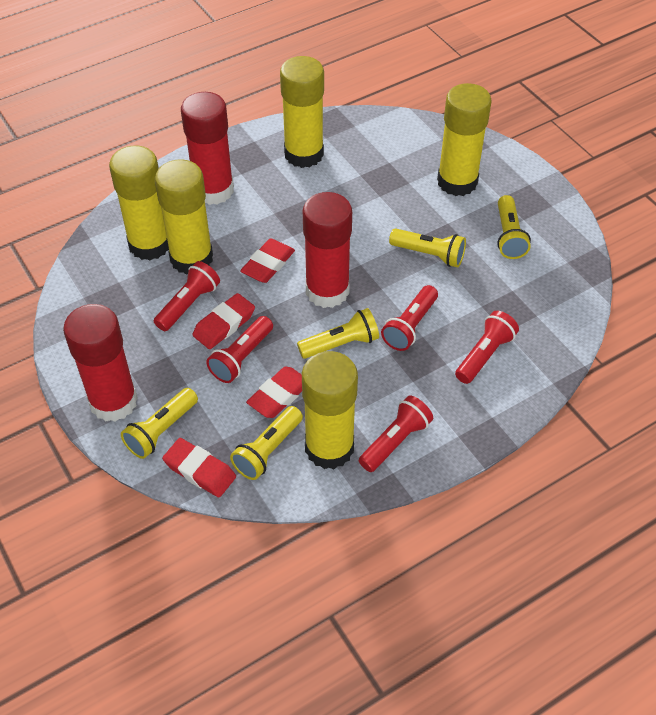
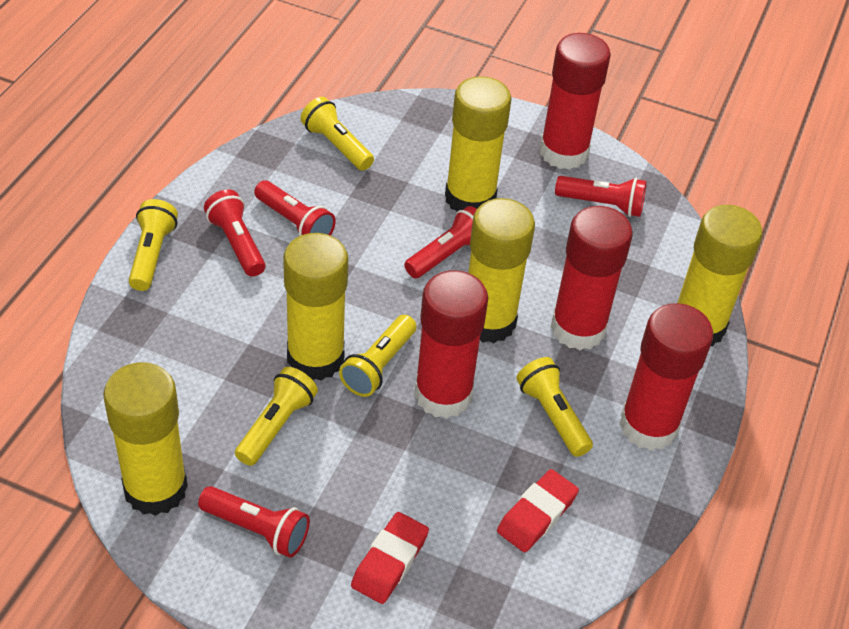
red eraser: 4 -> 2
red glue stick: 3 -> 4

